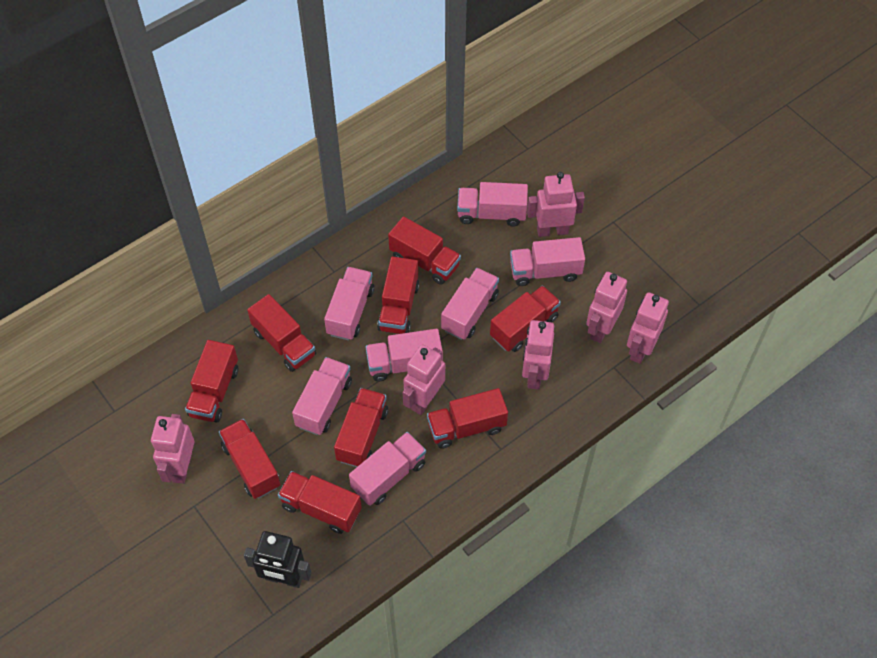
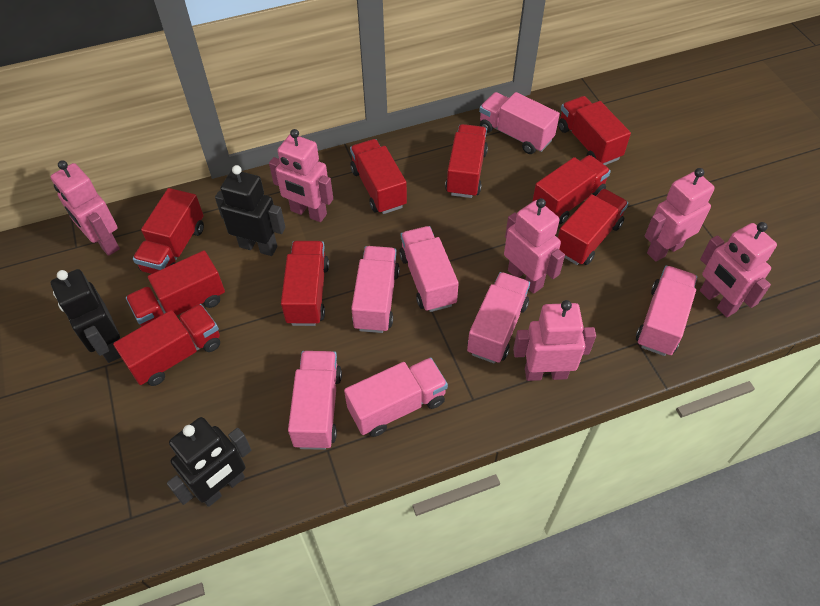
black robot: 1 -> 3

